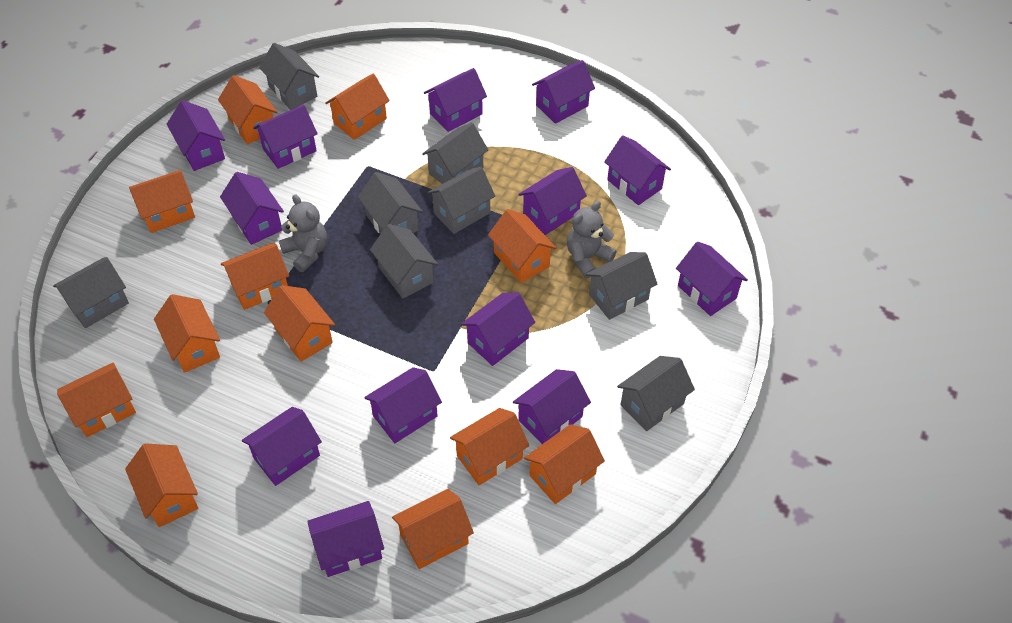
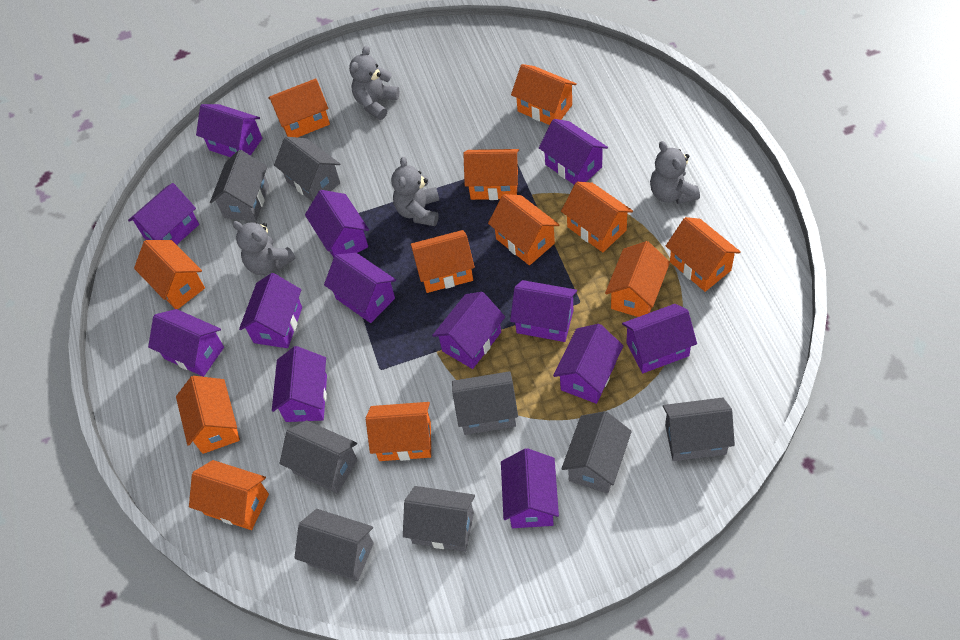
grey teddy bear: 2 -> 4

